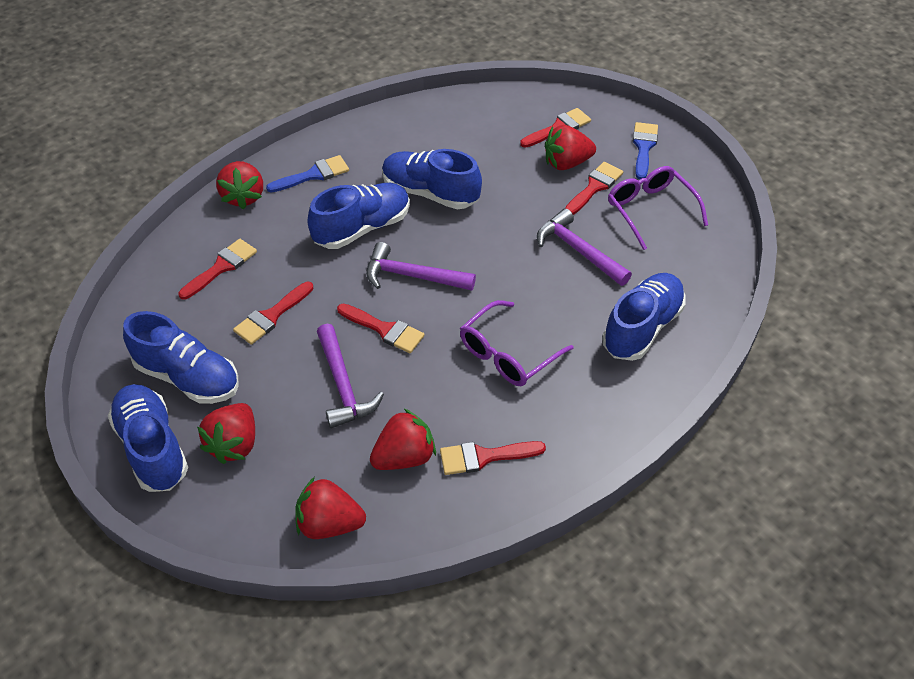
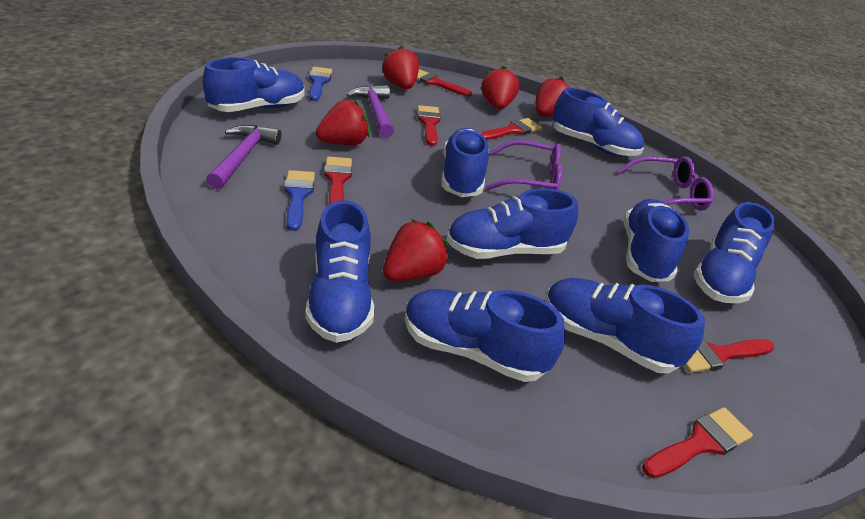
blue shoe: 5 -> 9
purple hammer: 3 -> 2

